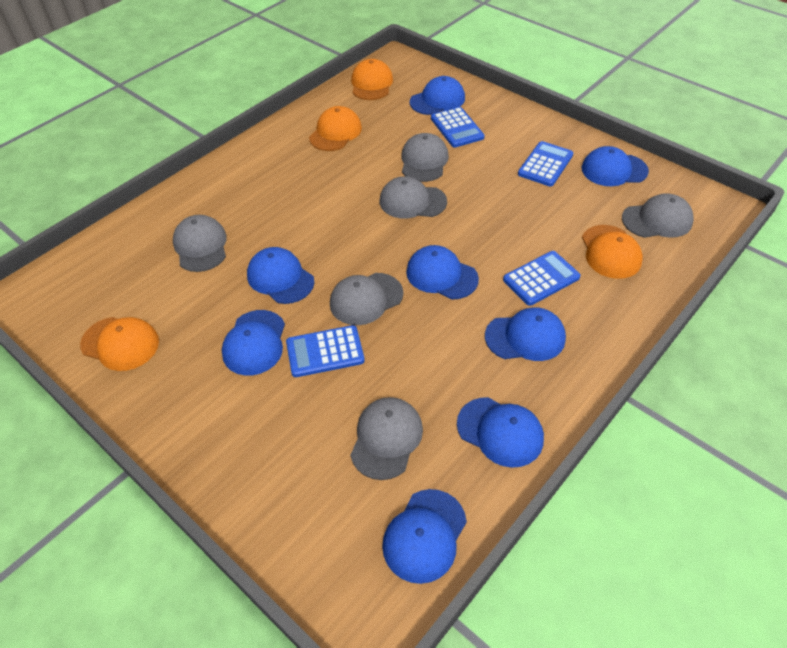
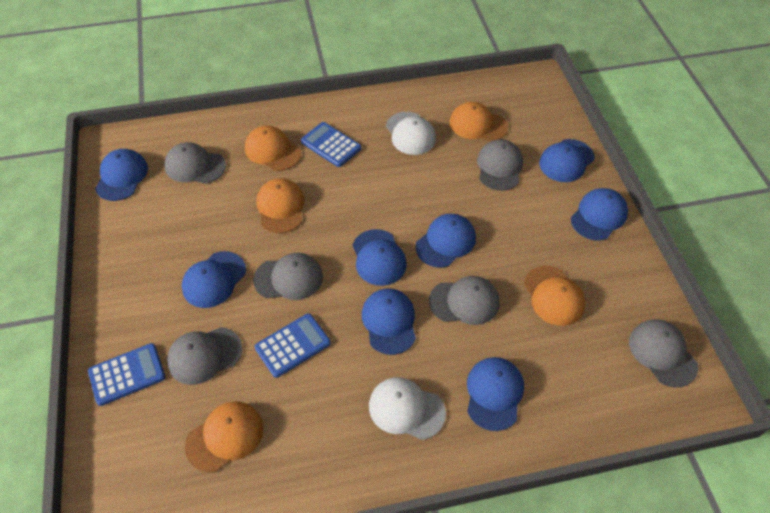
blue calculator: 4 -> 3
orange cap: 4 -> 5
white cap: 0 -> 2

